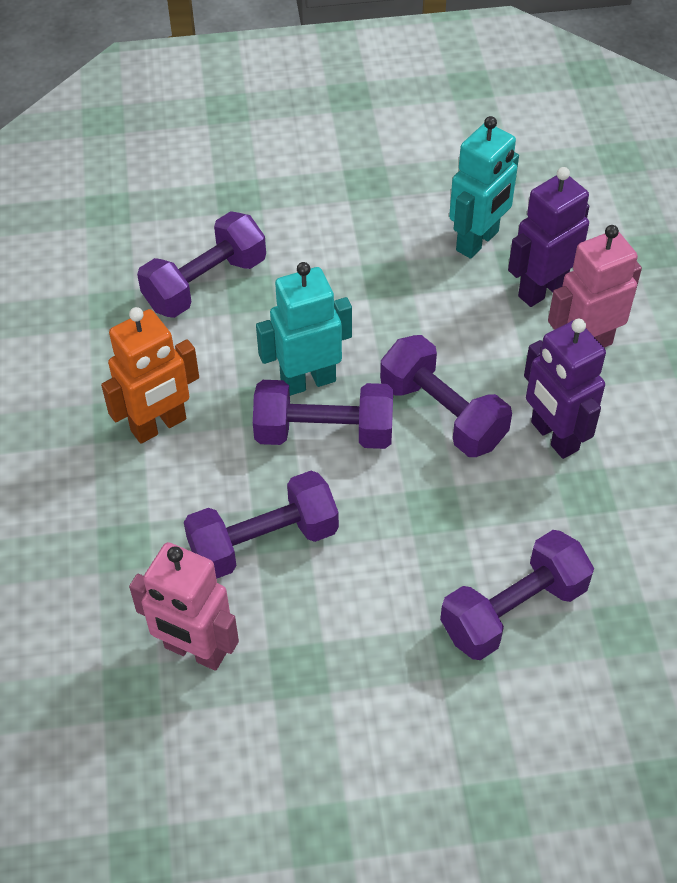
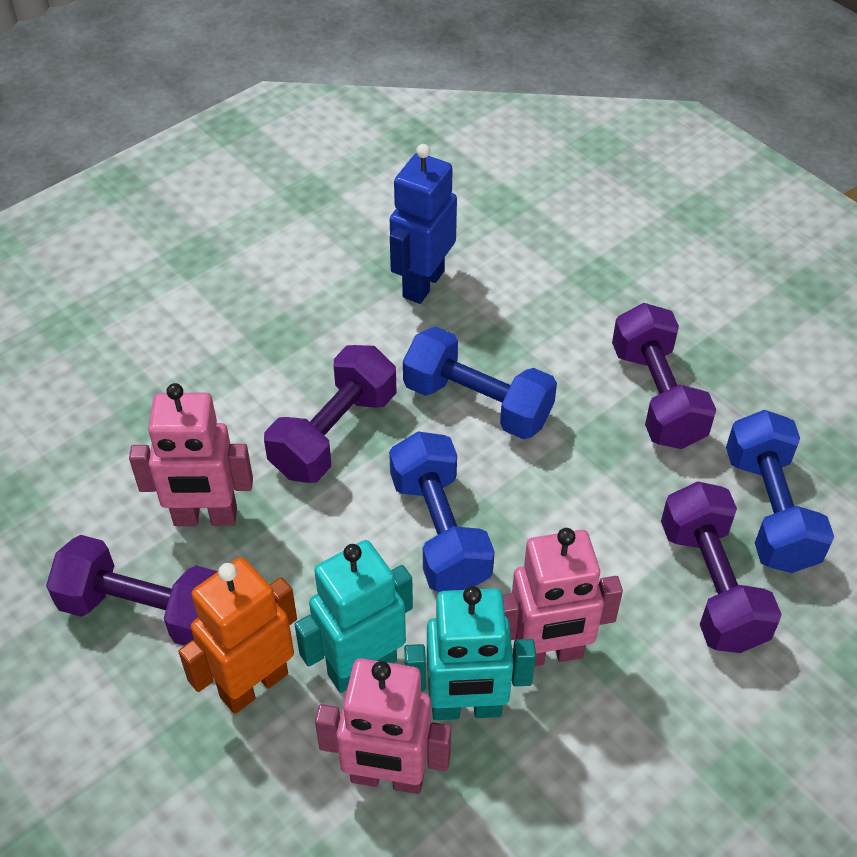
blue dumbbell: 0 -> 3
blue robot: 0 -> 1
pink robot: 2 -> 3
purple dumbbell: 5 -> 4
purple robot: 2 -> 0

